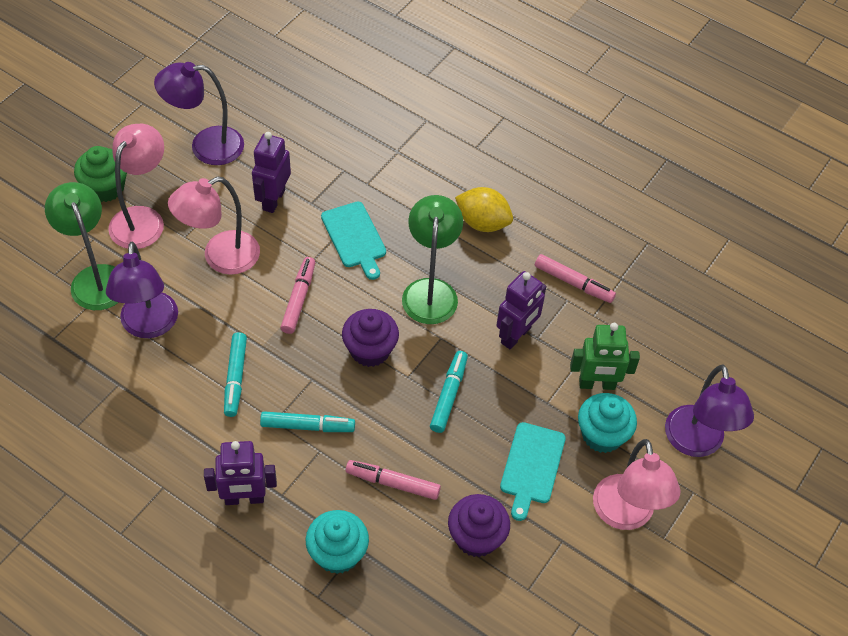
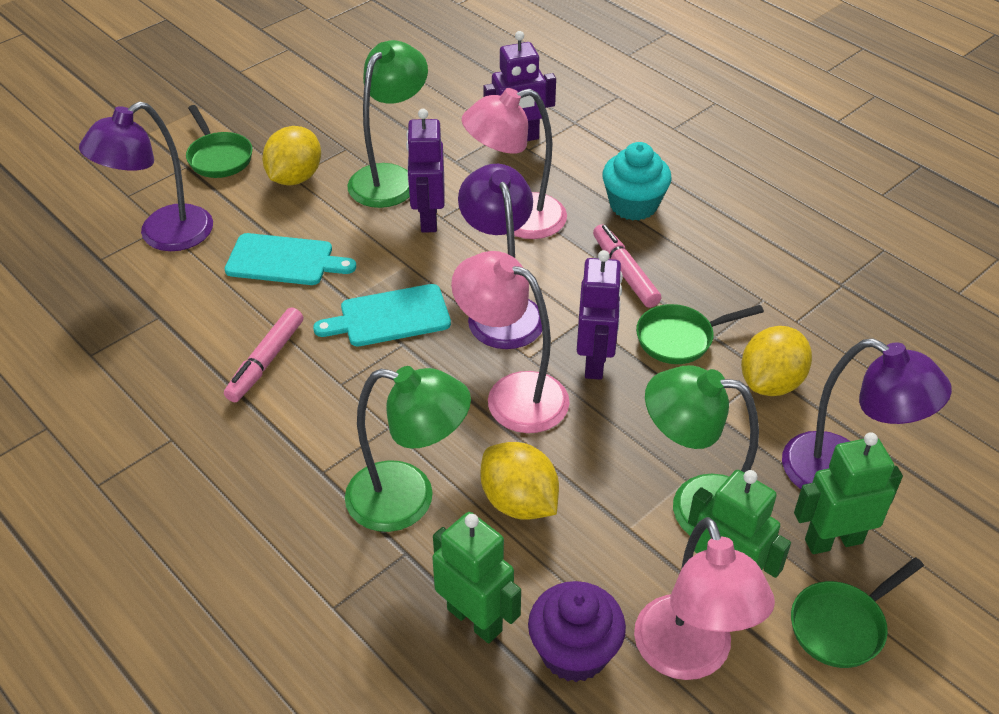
green cupcake: 1 -> 0
green lamp: 2 -> 3
green pan: 0 -> 3
green robot: 1 -> 3
pink marker: 3 -> 2
purple cupcake: 2 -> 1
turquoise cupcake: 2 -> 1
turquoise marker: 3 -> 0
yellow lemon: 1 -> 3

